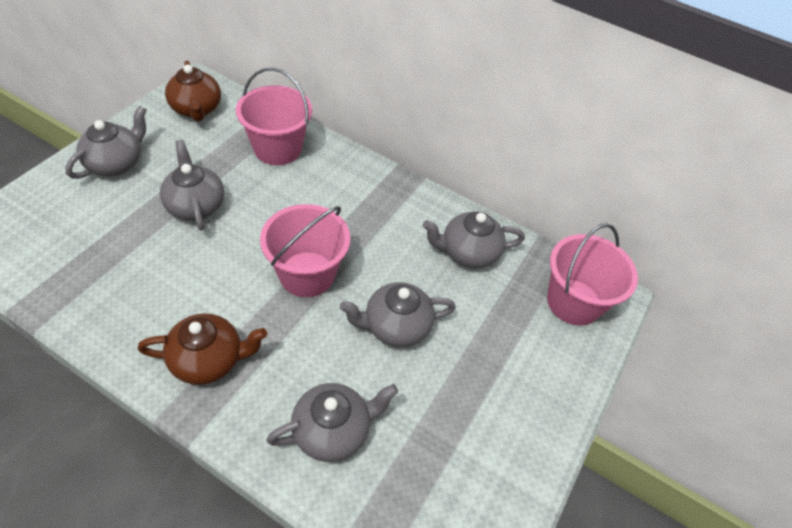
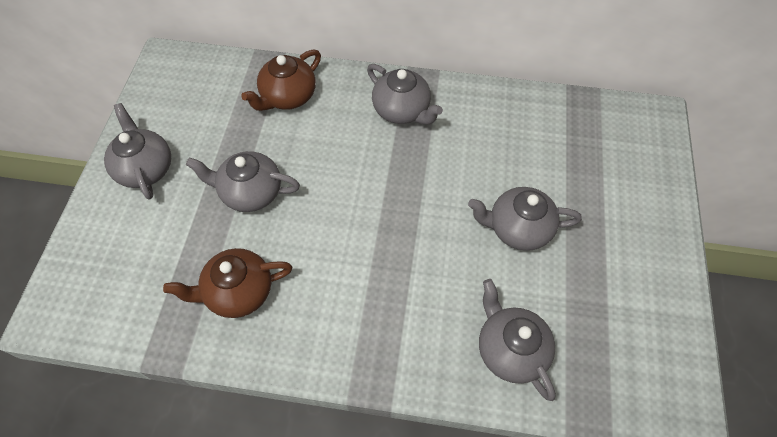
pink bucket: 3 -> 0

